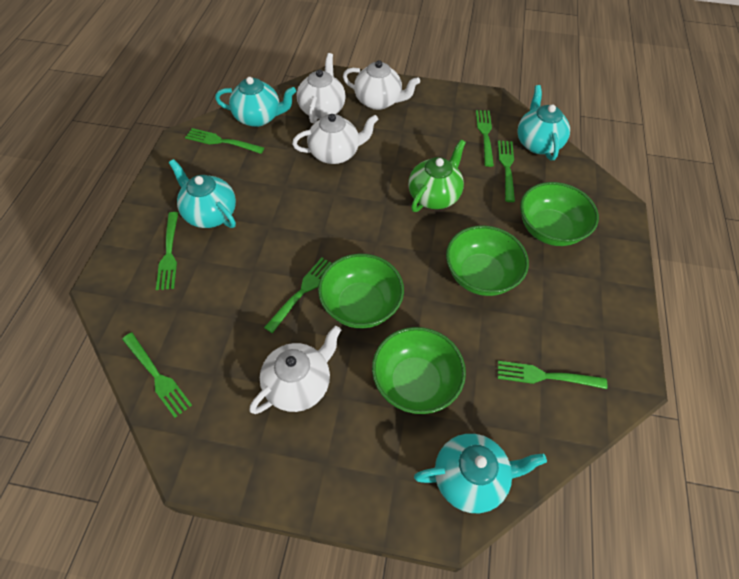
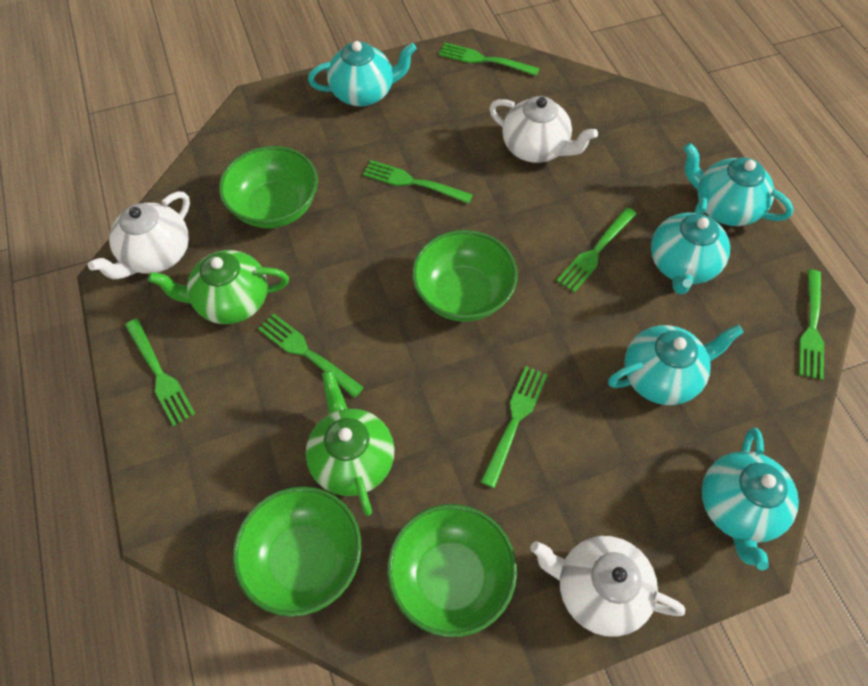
green teapot: 1 -> 2
turquoise teapot: 4 -> 5
white teapot: 4 -> 3

